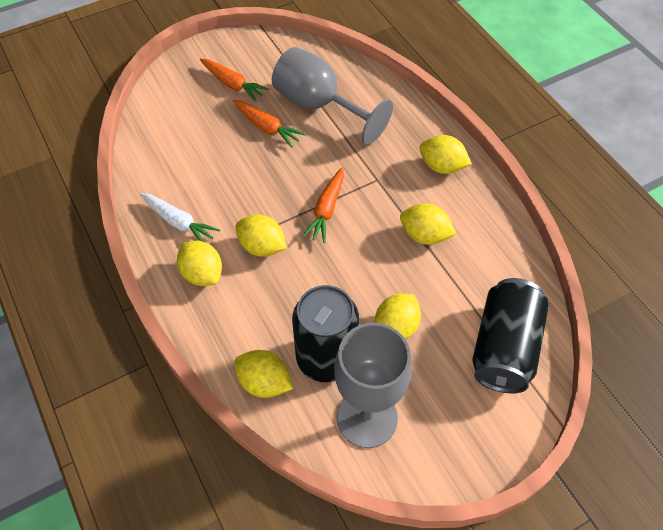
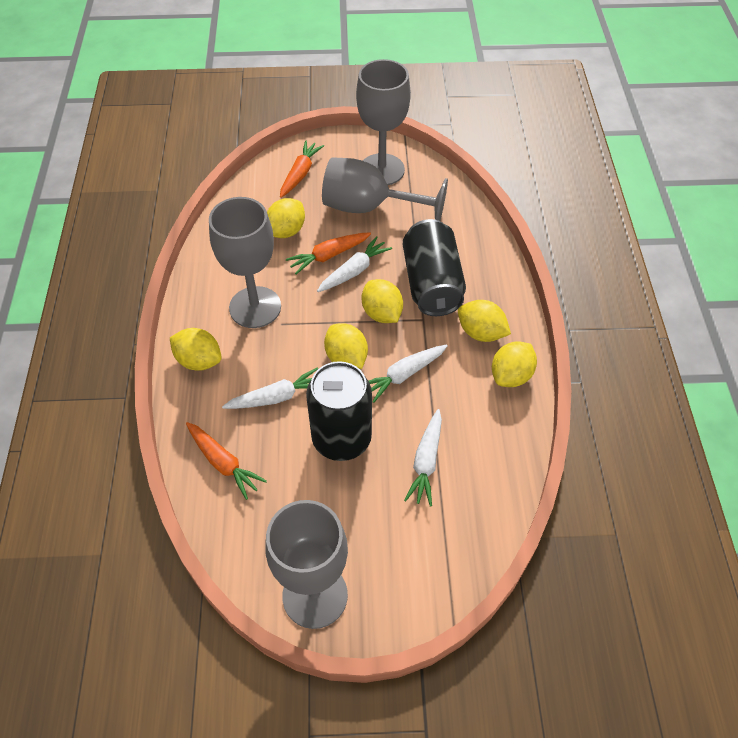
grey goblet: 2 -> 4
white carrot: 1 -> 4

